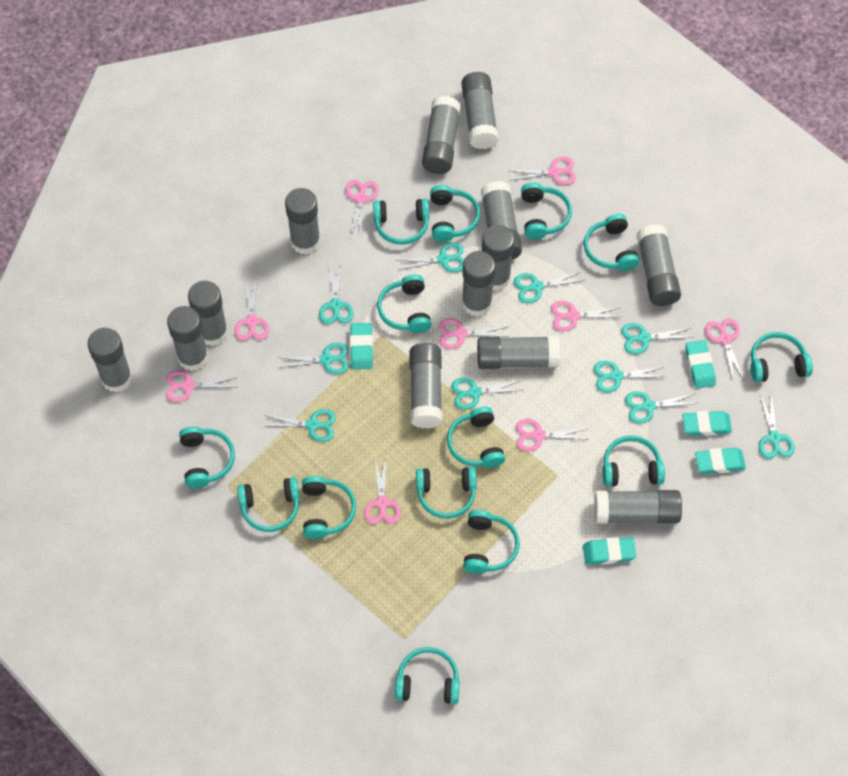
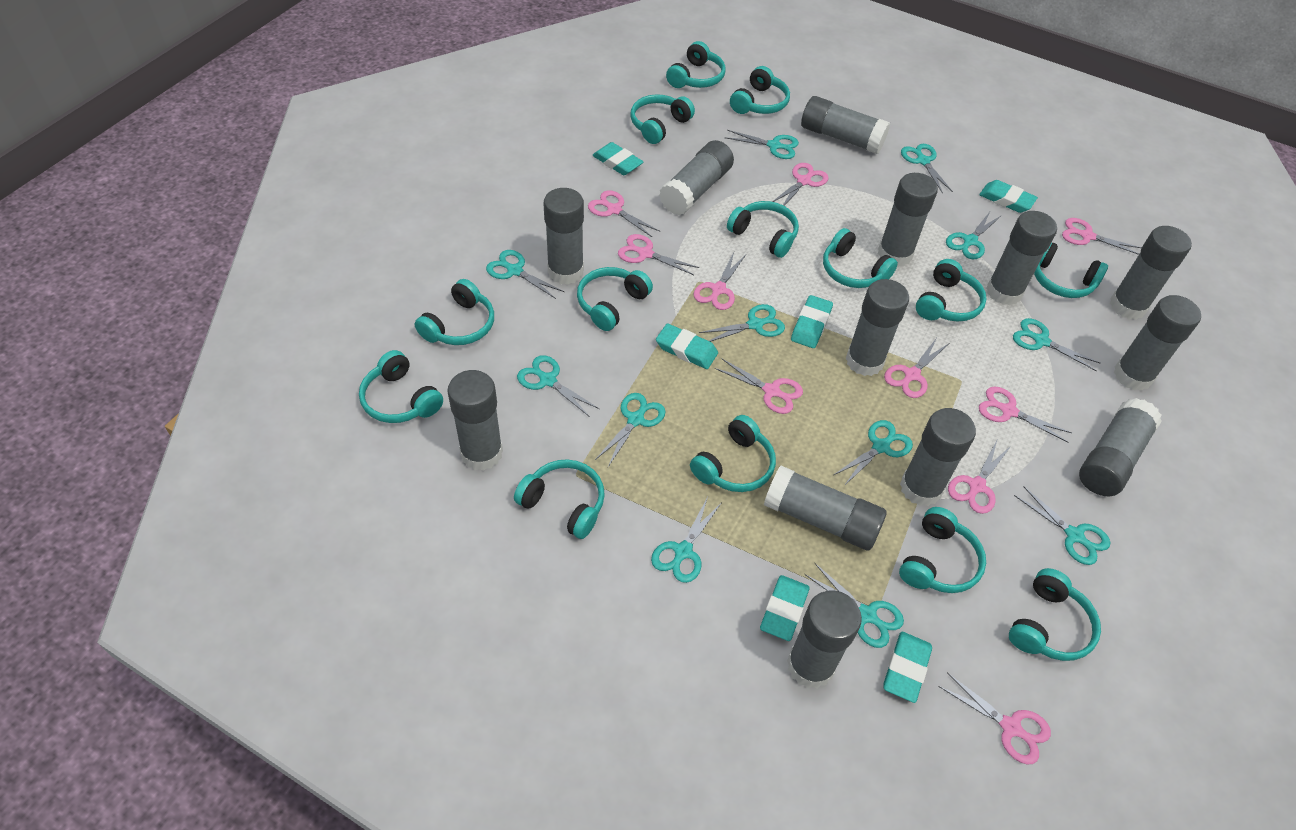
pink scissors: 9 -> 10
turquoise eraser: 5 -> 6
turquoise scissors: 10 -> 12

